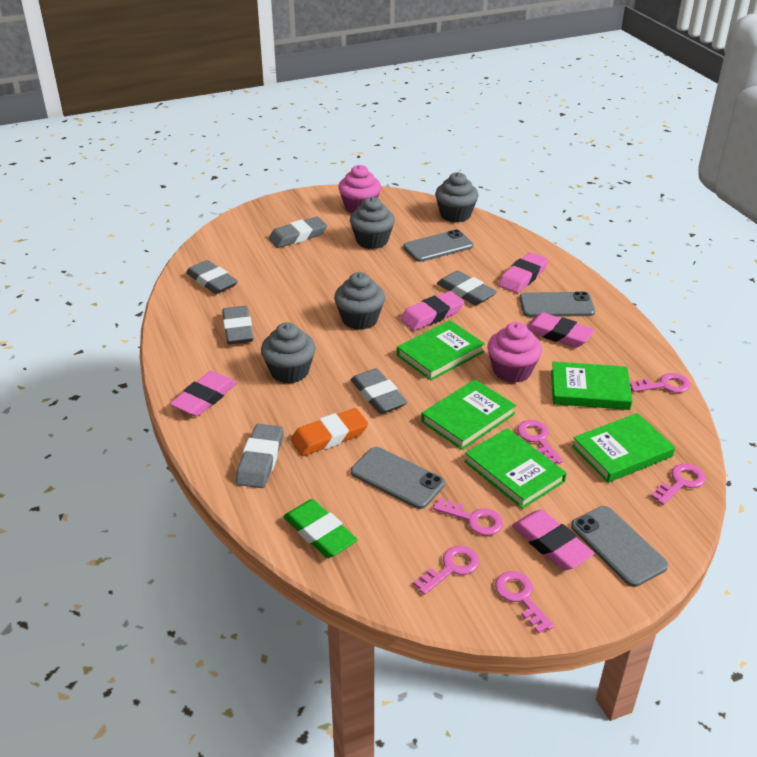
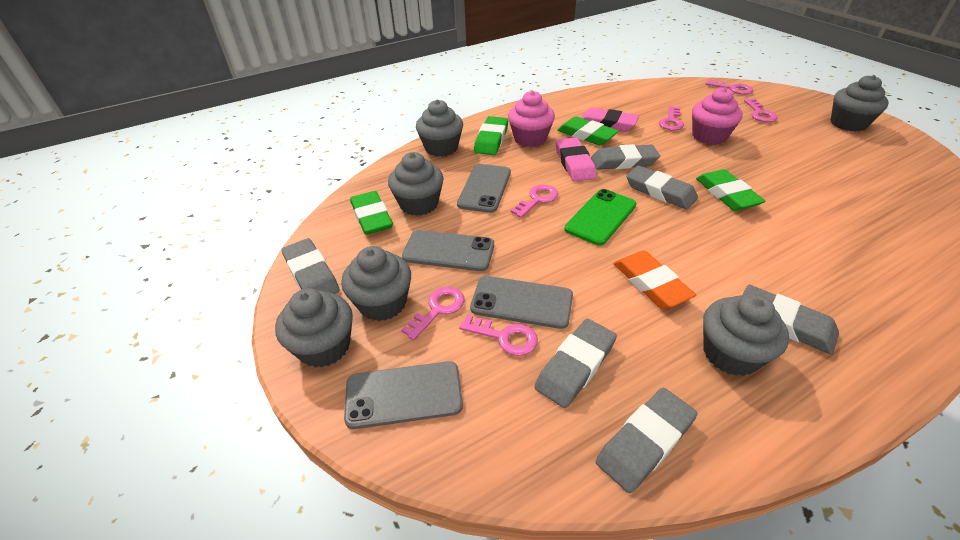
green book: 5 -> 0
green eraser: 1 -> 4
green phone: 0 -> 1
grey cupcake: 4 -> 6
pink eraser: 5 -> 2

